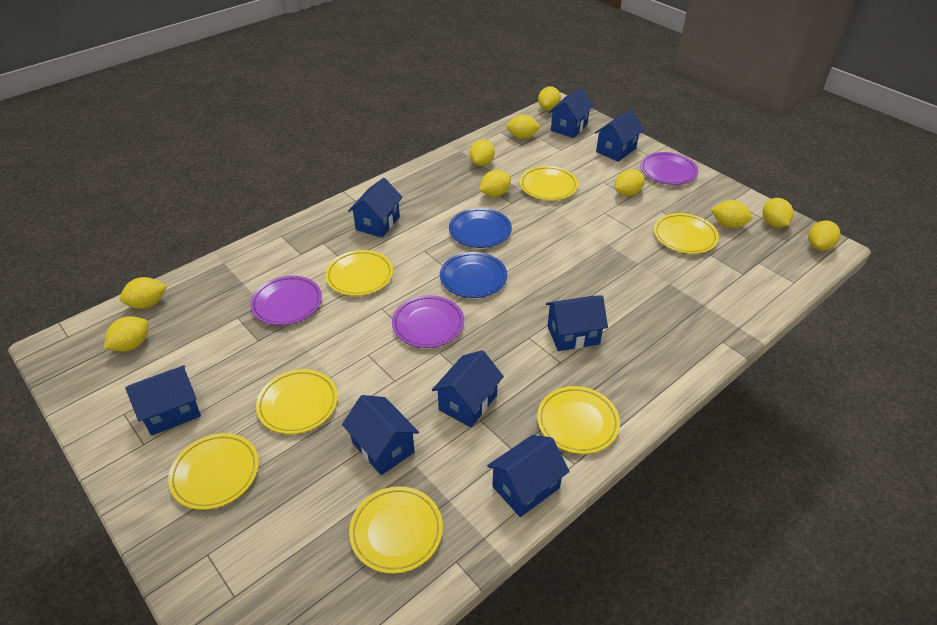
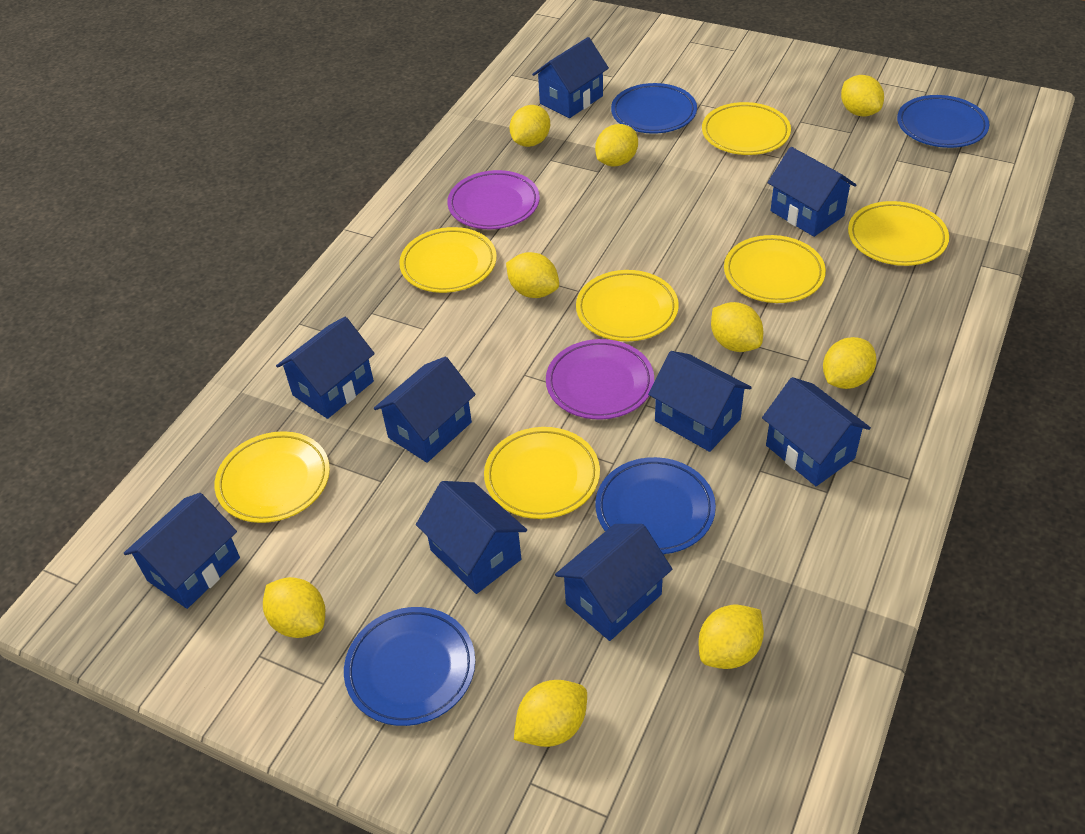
blue house: 8 -> 9
blue plate: 2 -> 4
purple plate: 3 -> 2
yellow lemon: 10 -> 9

